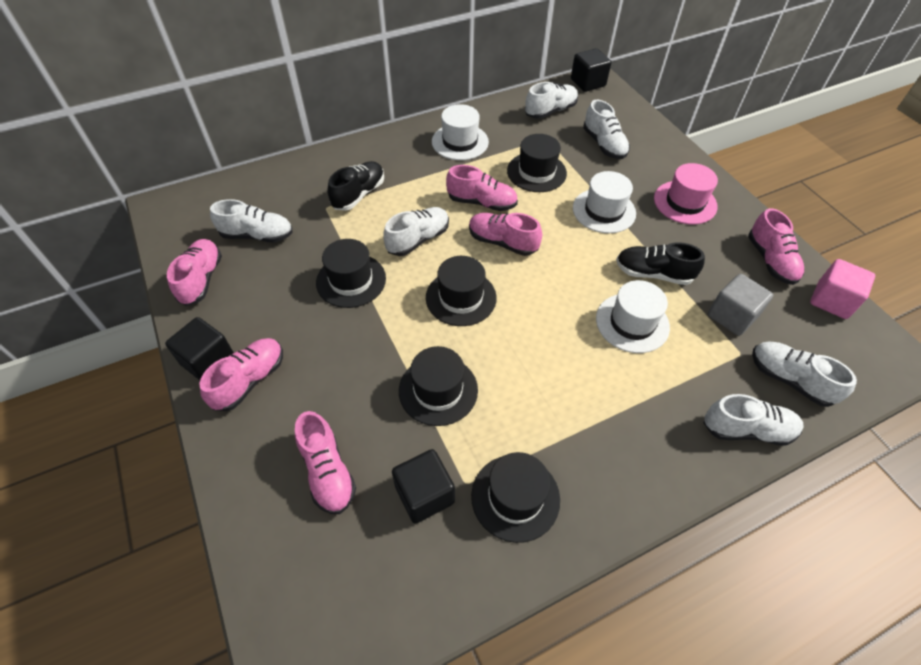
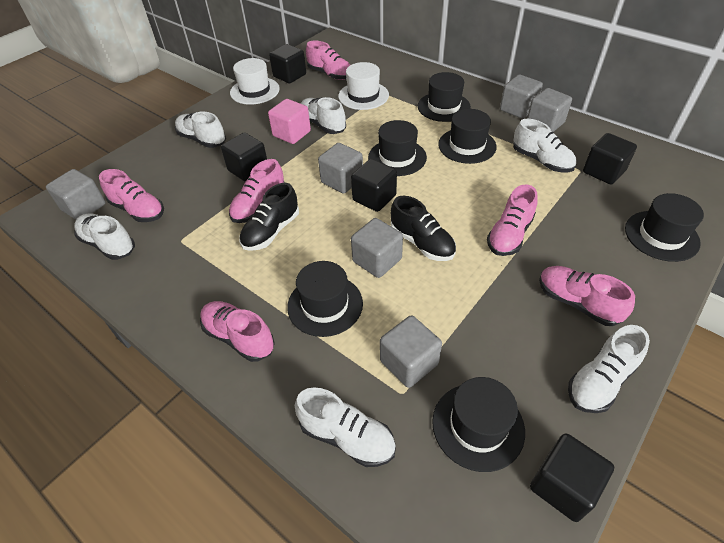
black cube: 3 -> 5
black hat: 5 -> 6
grey cube: 1 -> 6
pink hat: 1 -> 0
white hat: 3 -> 2

